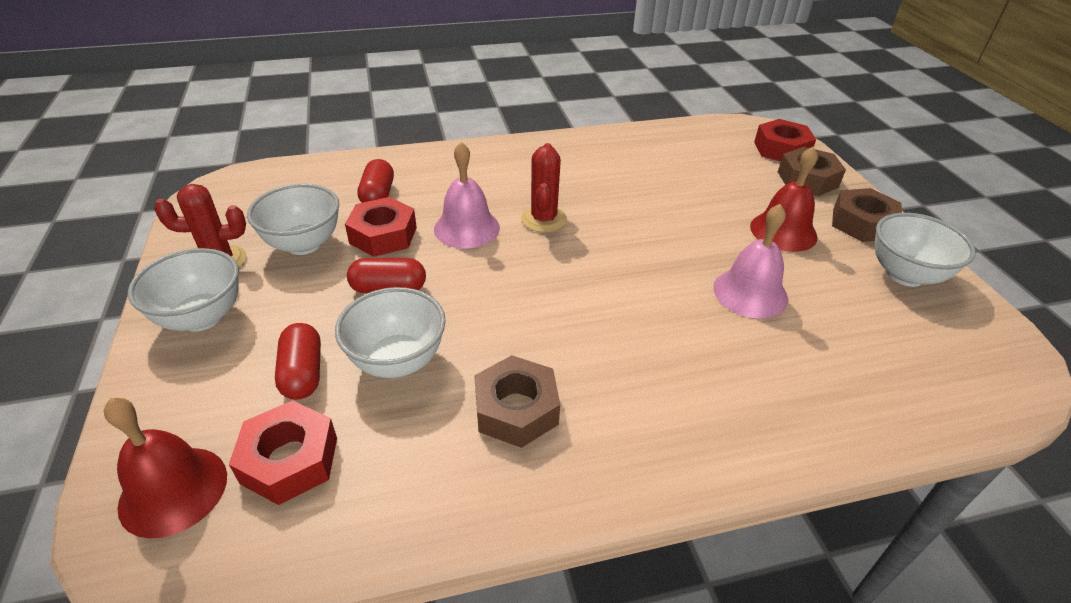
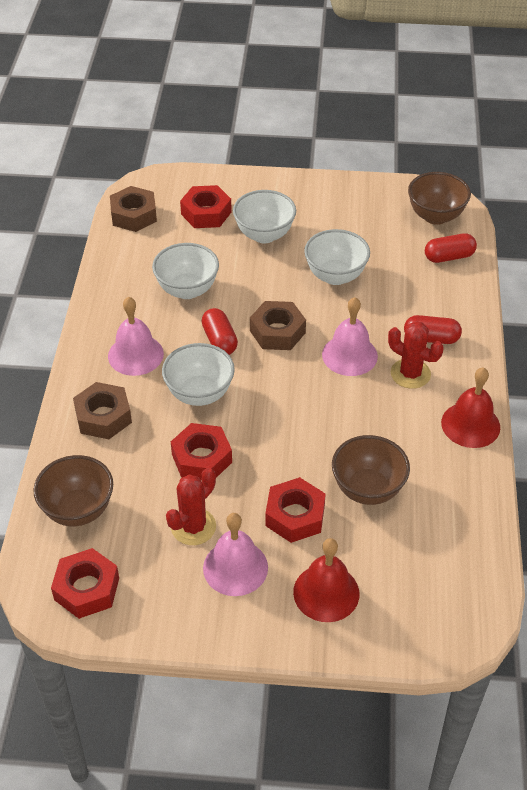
brown bowl: 0 -> 3
pink bell: 2 -> 3
red nut: 3 -> 4

